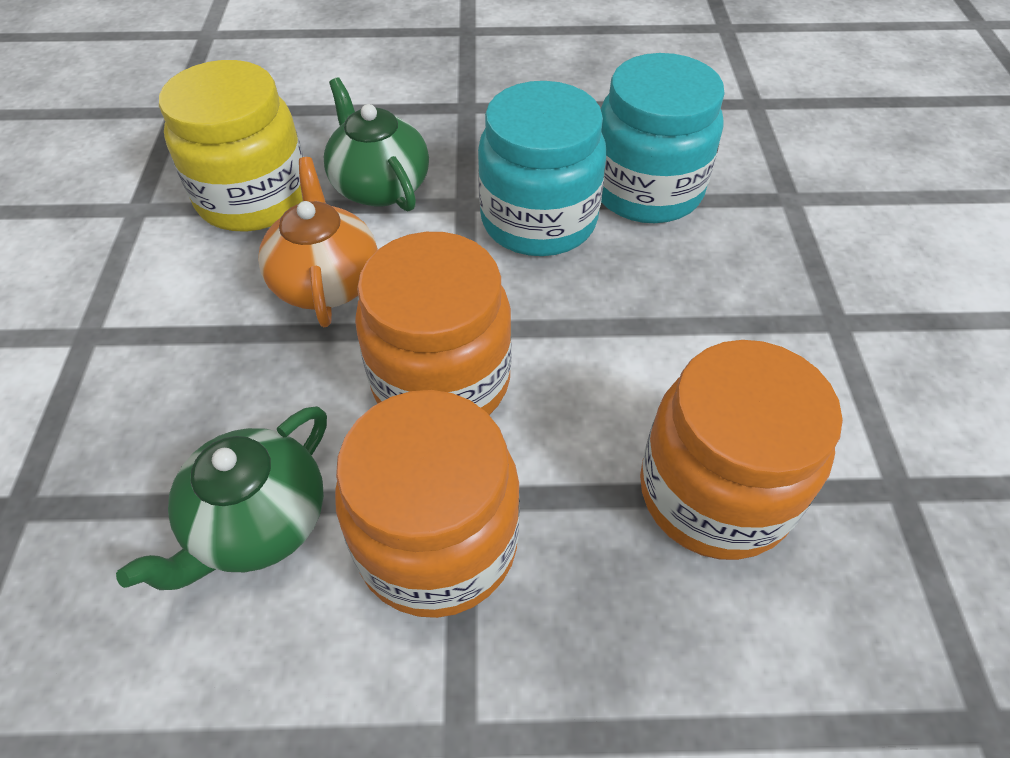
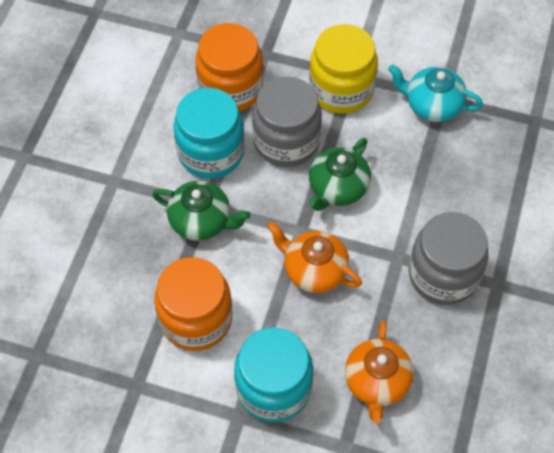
grey jar: 0 -> 2
orange jar: 3 -> 2
orange teapot: 1 -> 2
turquoise teapot: 0 -> 1

